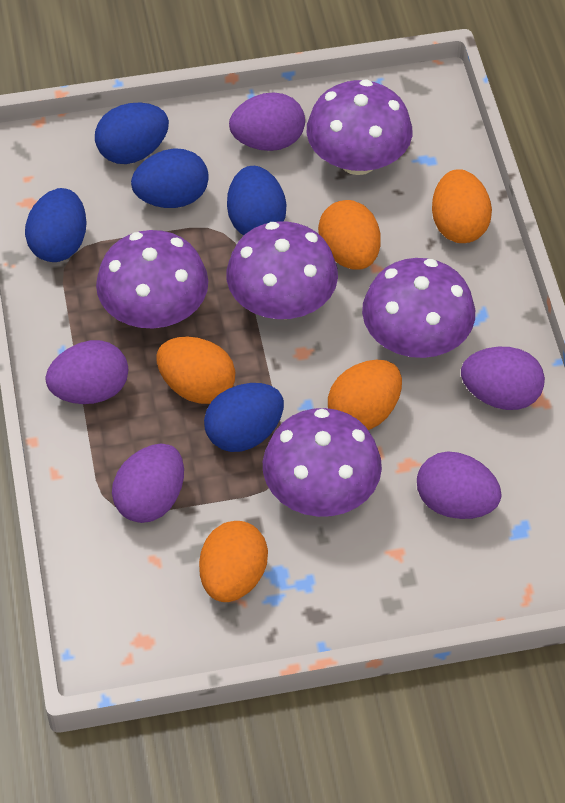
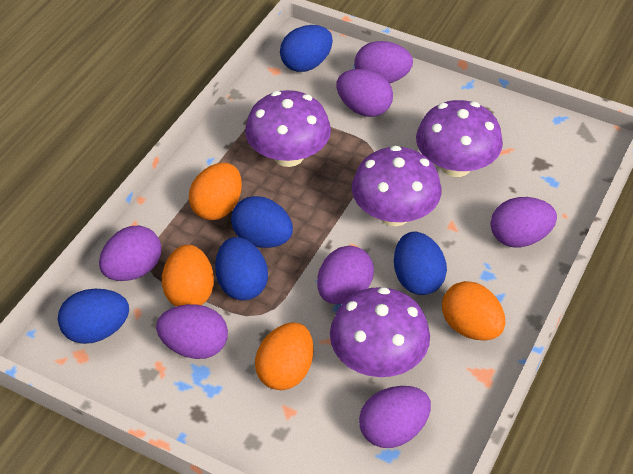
orange egg: 5 -> 4
purple egg: 5 -> 7
purple mushroom: 5 -> 4

